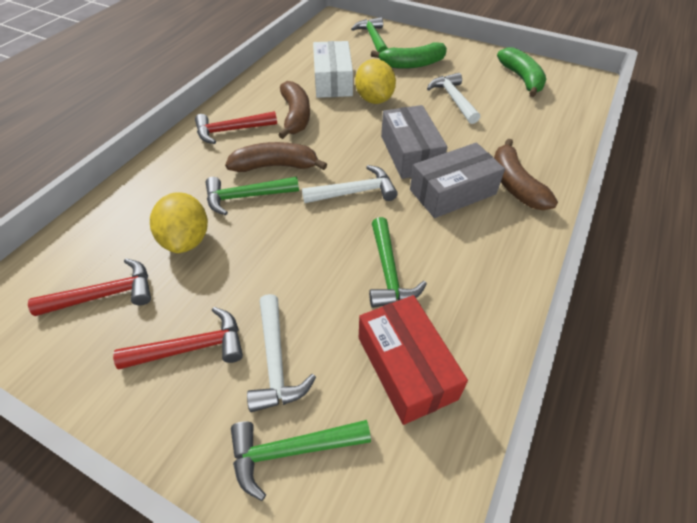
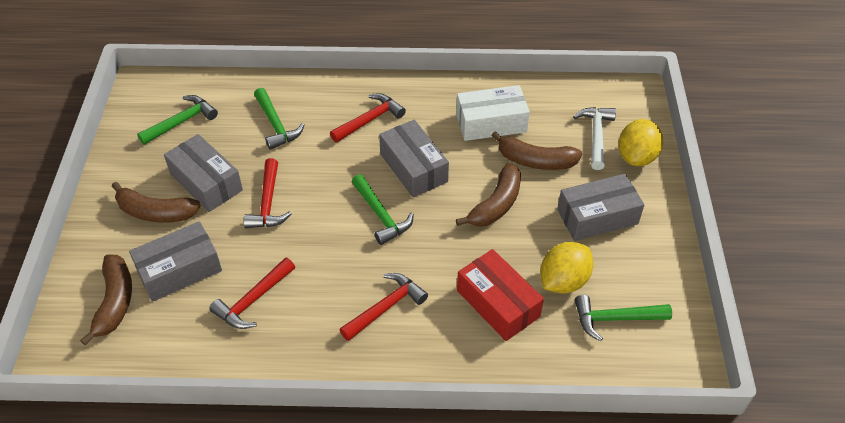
brown banana: 3 -> 4
green banana: 2 -> 0
grey box: 2 -> 4
red hammer: 3 -> 4
white hammer: 3 -> 1

